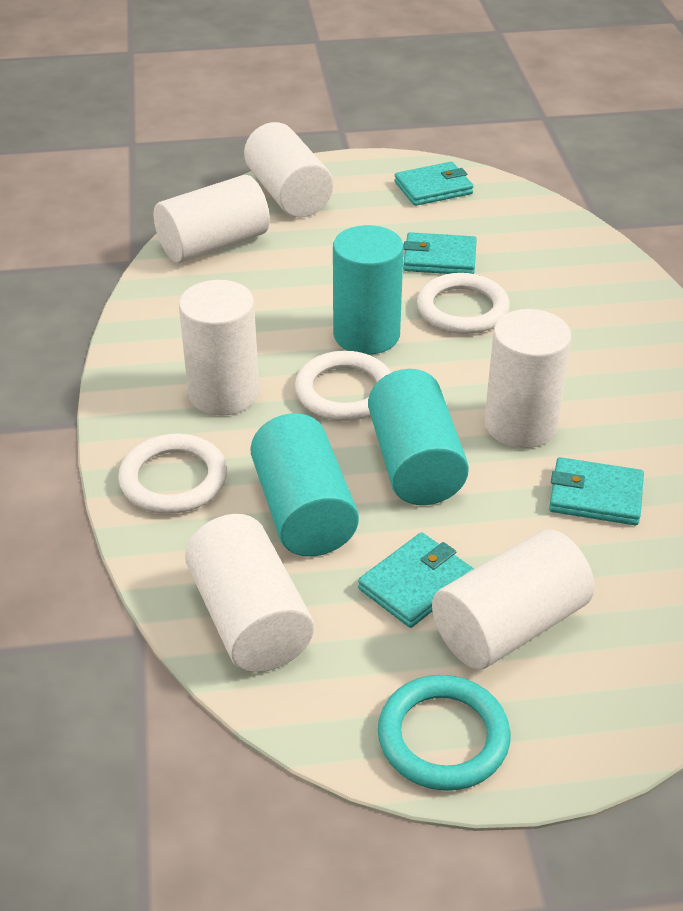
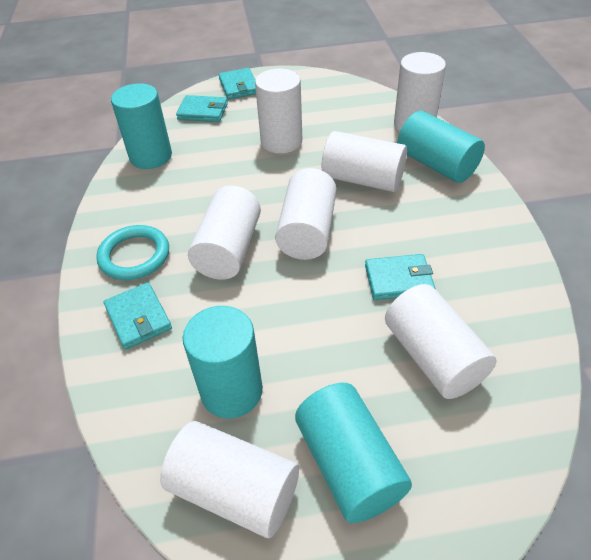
turquoise cylinder: 3 -> 4
white cylinder: 6 -> 7
white ring: 3 -> 0

